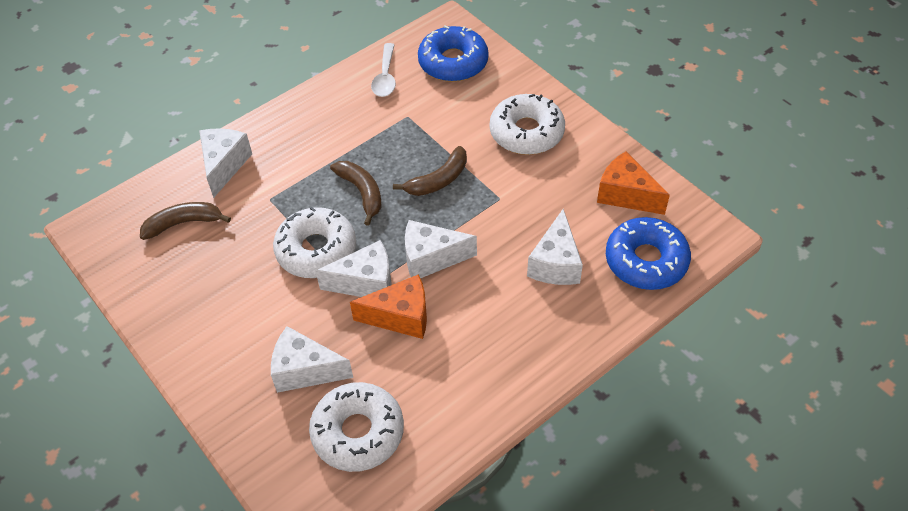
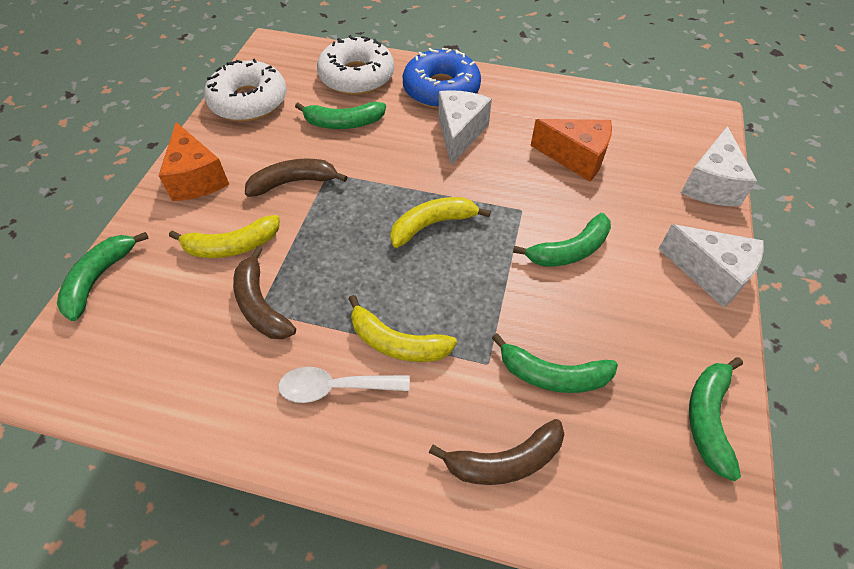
blue donut: 2 -> 1
green banana: 0 -> 5
white cheese: 5 -> 3
white donut: 3 -> 2
yellow banana: 0 -> 3

